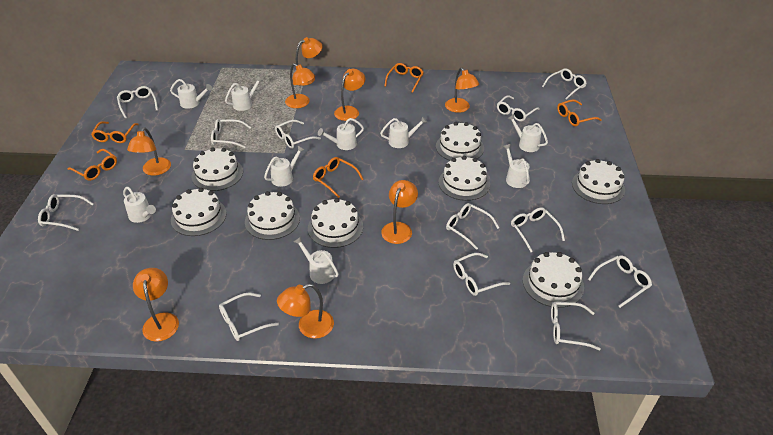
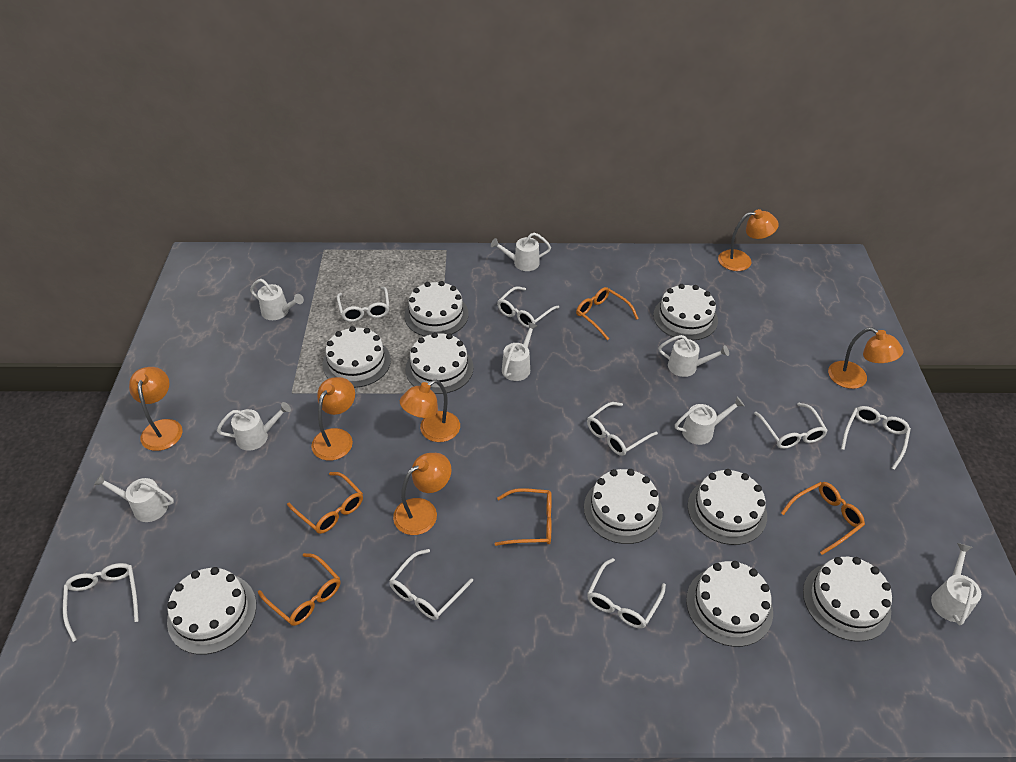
orange lamp: 8 -> 6
white cake: 8 -> 9
white glasses: 12 -> 8
white watering can: 9 -> 8

